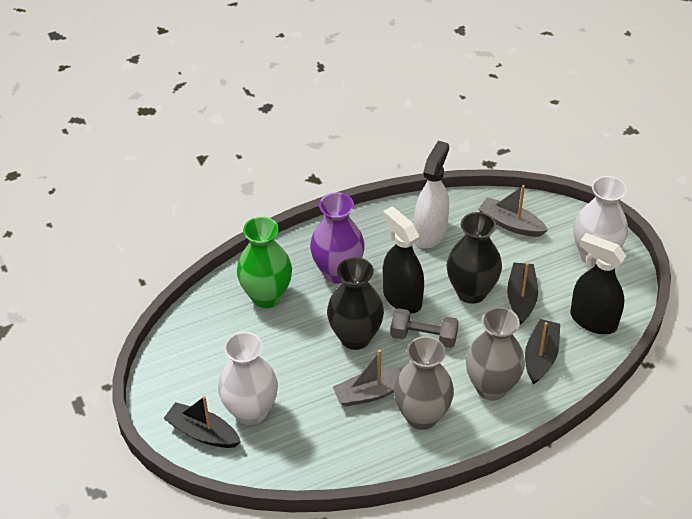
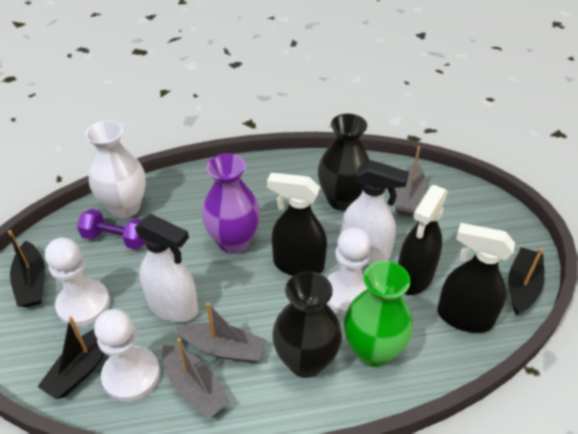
black spray bottle: 2 -> 3
grey boat: 2 -> 3
grey dumbbell: 1 -> 0
grey vase: 2 -> 0
purple dumbbell: 0 -> 1
white pawn: 0 -> 3
white spray bottle: 1 -> 2
white vase: 2 -> 1

